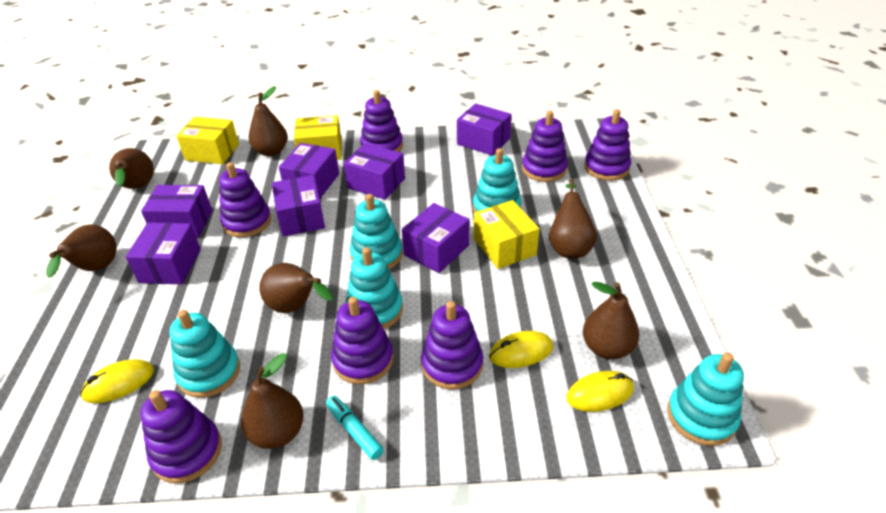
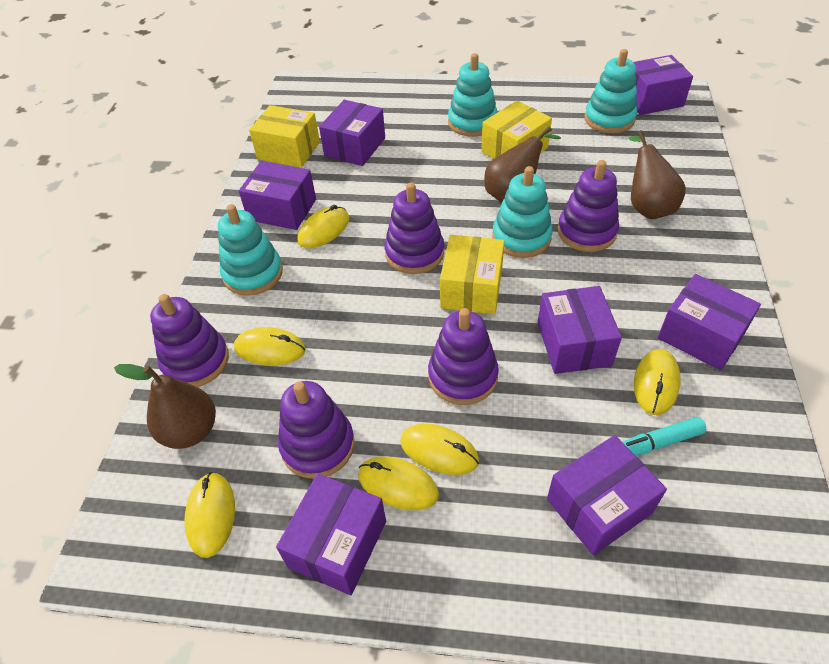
brown pear: 7 -> 3
purple stacking toy: 7 -> 5
turquoise stacking toy: 5 -> 4
yellow mouse: 3 -> 6

